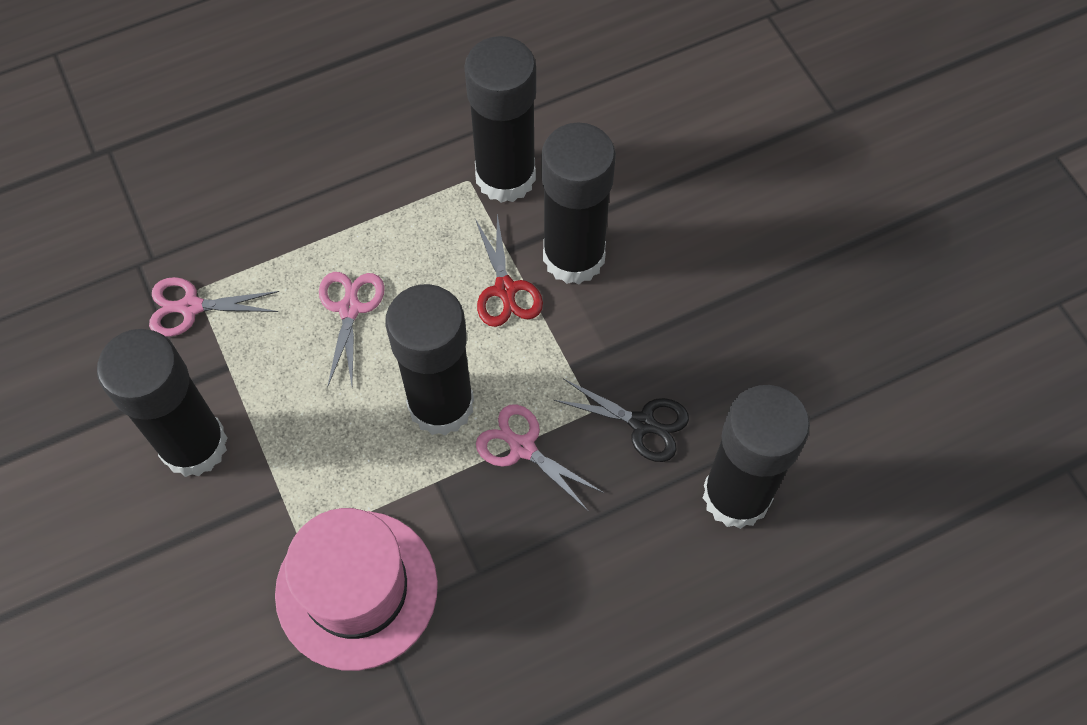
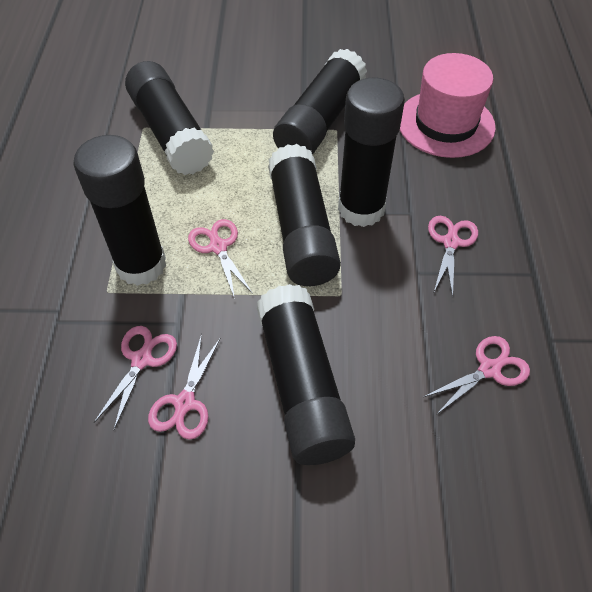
black glue stick: 5 -> 6
black scissors: 1 -> 0
pink scissors: 3 -> 5
red scissors: 1 -> 0

